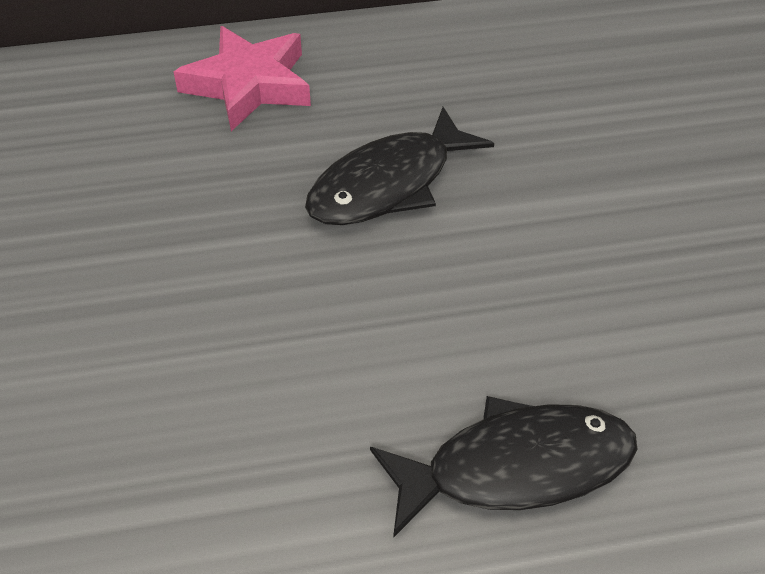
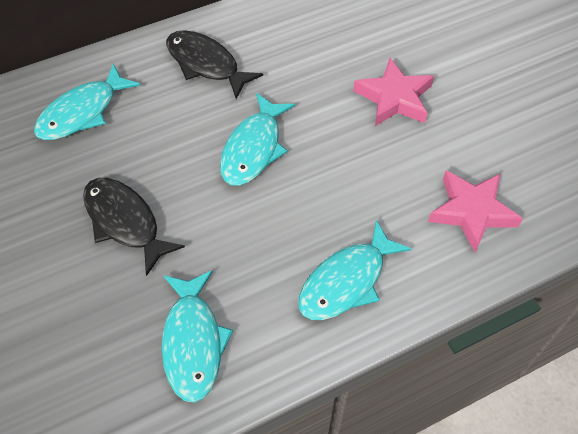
pink star: 1 -> 2
turquoise fish: 0 -> 4

